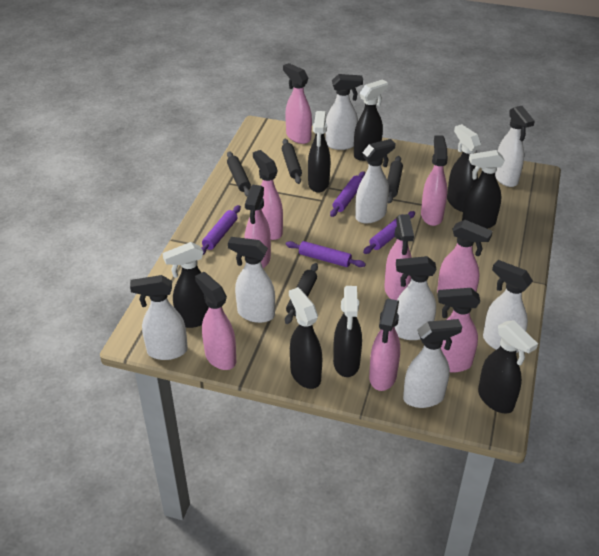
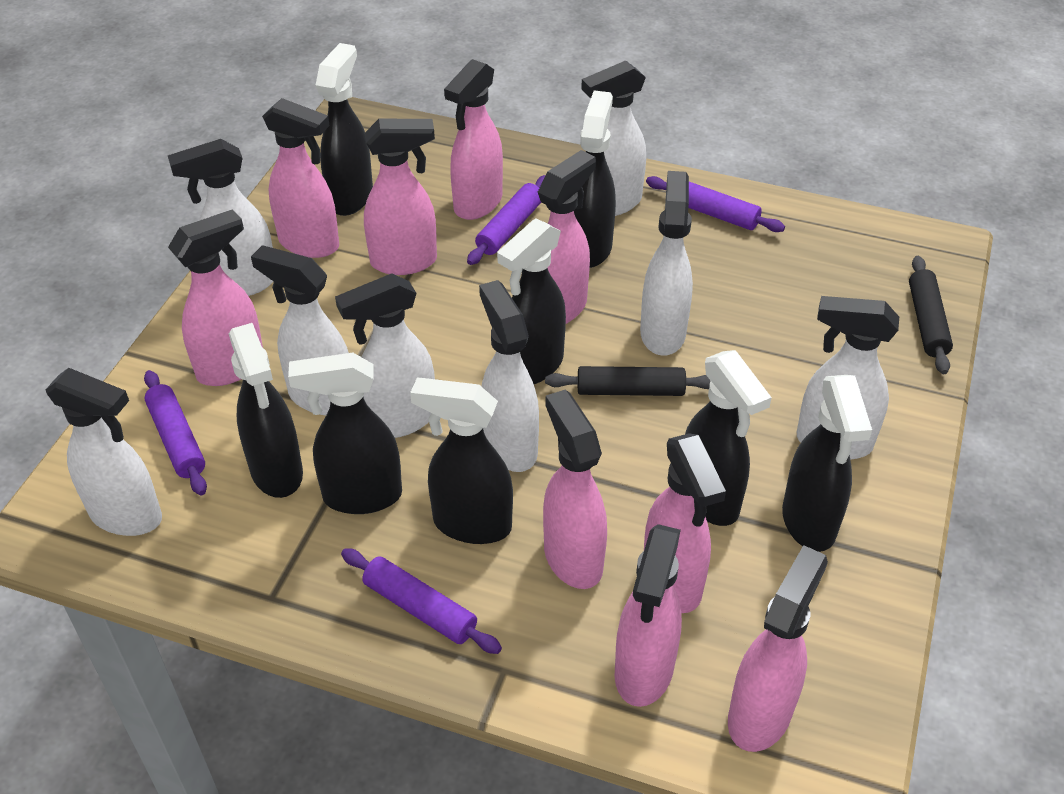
black rolling pin: 4 -> 2

